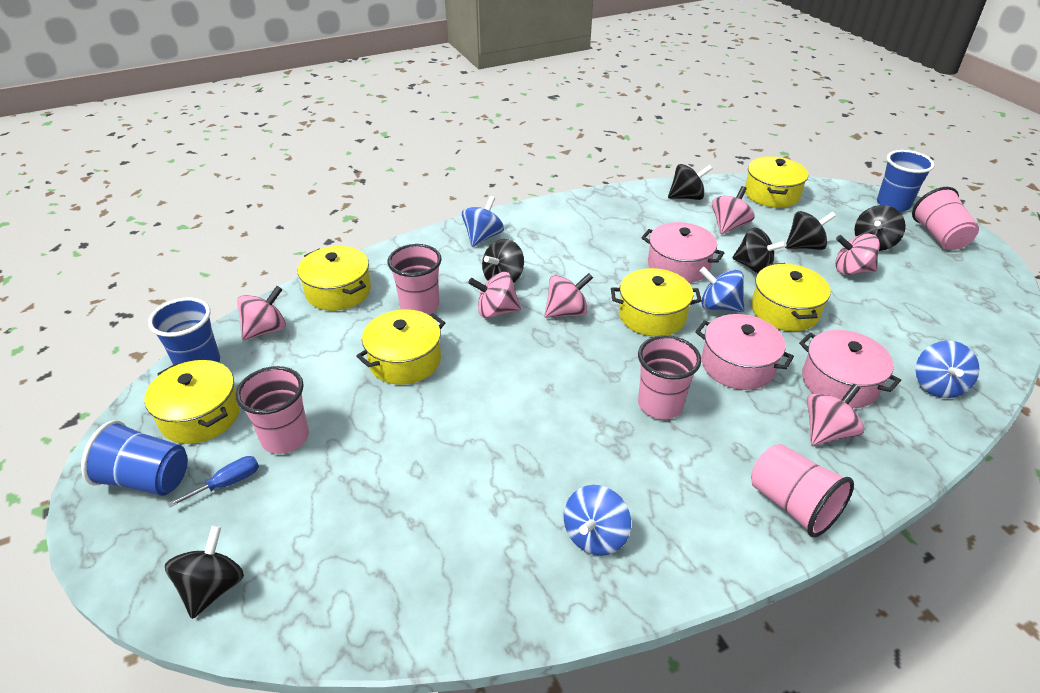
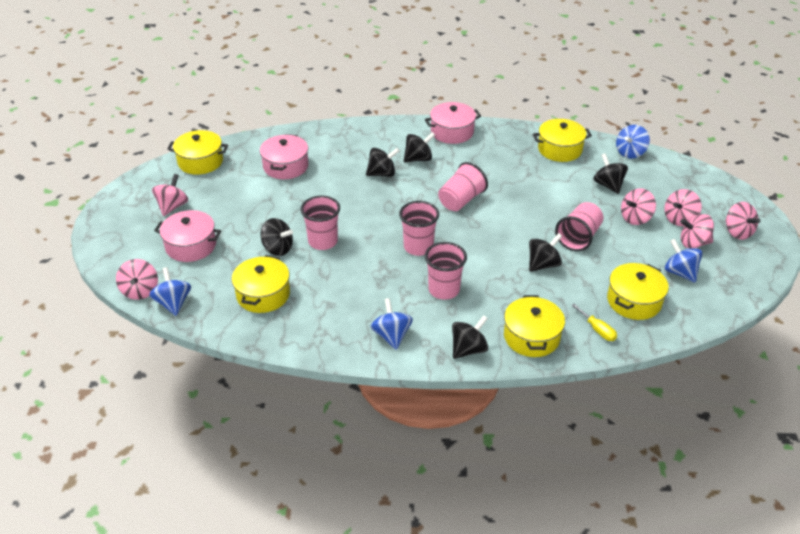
blue cup: 3 -> 0
blue screwdriver: 1 -> 0
yellow pot: 6 -> 5
yellow screwdriver: 0 -> 1

